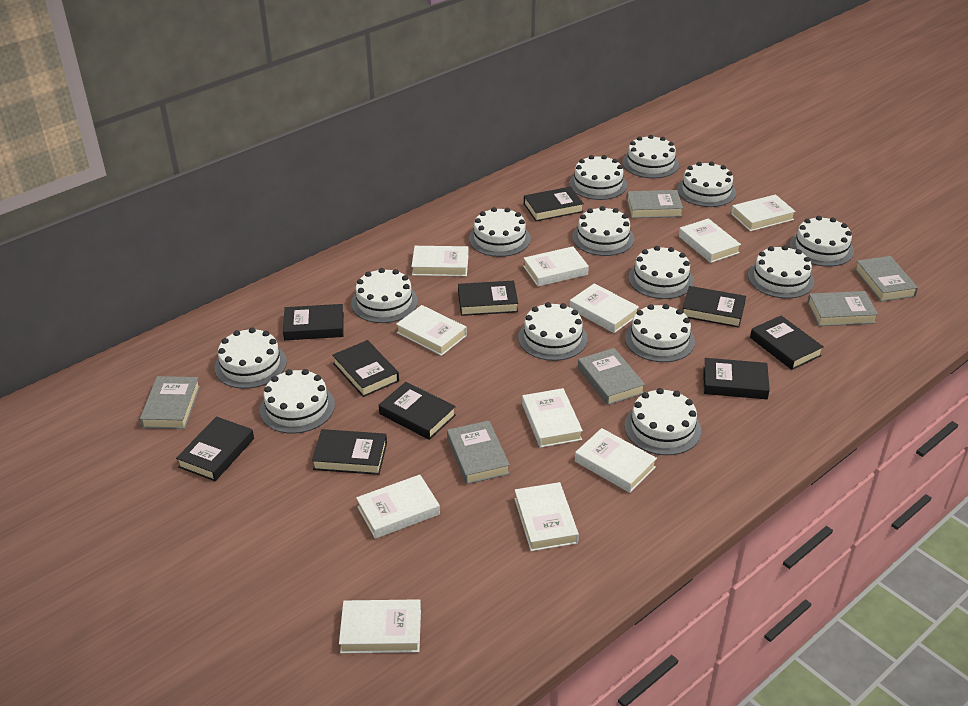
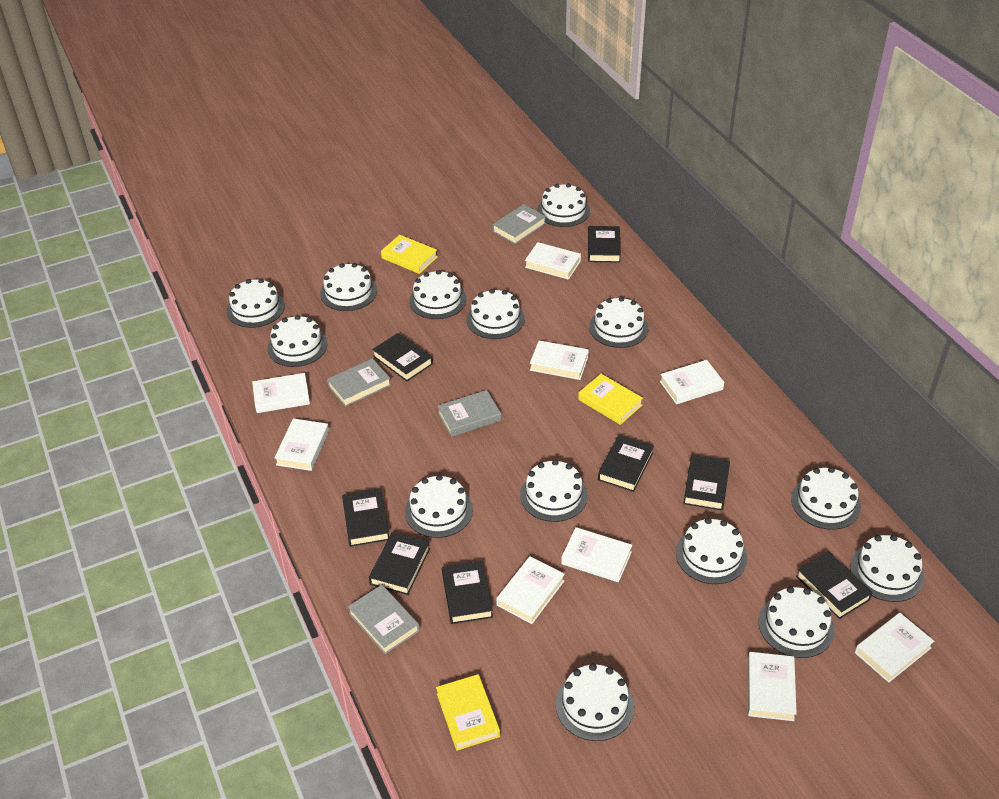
black book: 10 -> 8
grey book: 6 -> 4
white book: 11 -> 9
yellow book: 0 -> 3

